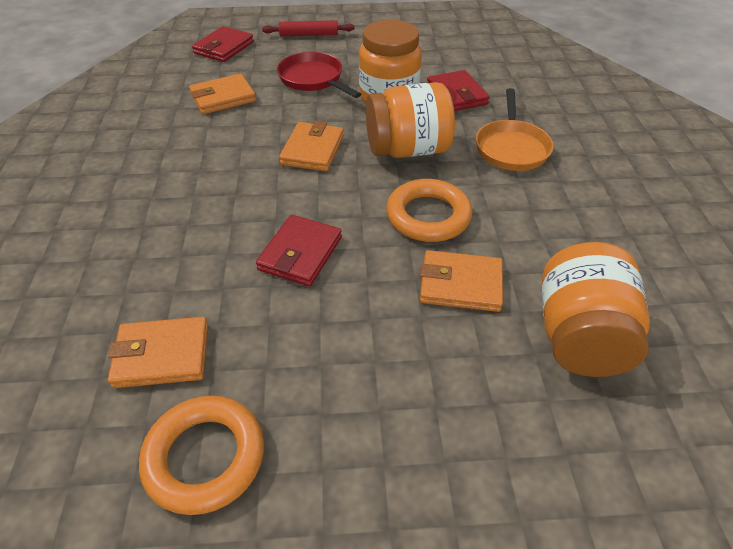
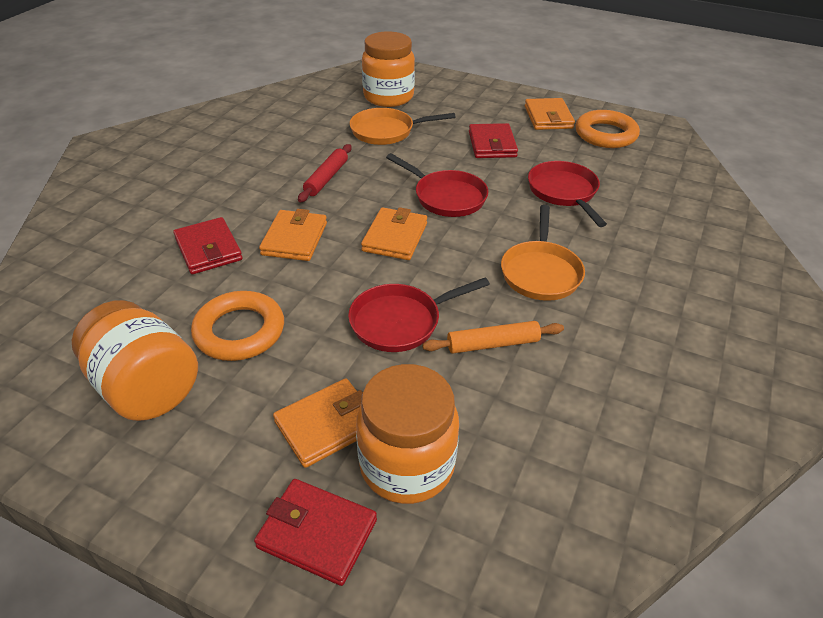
orange pan: 1 -> 2
orange rolling pin: 0 -> 1
red pan: 1 -> 3

